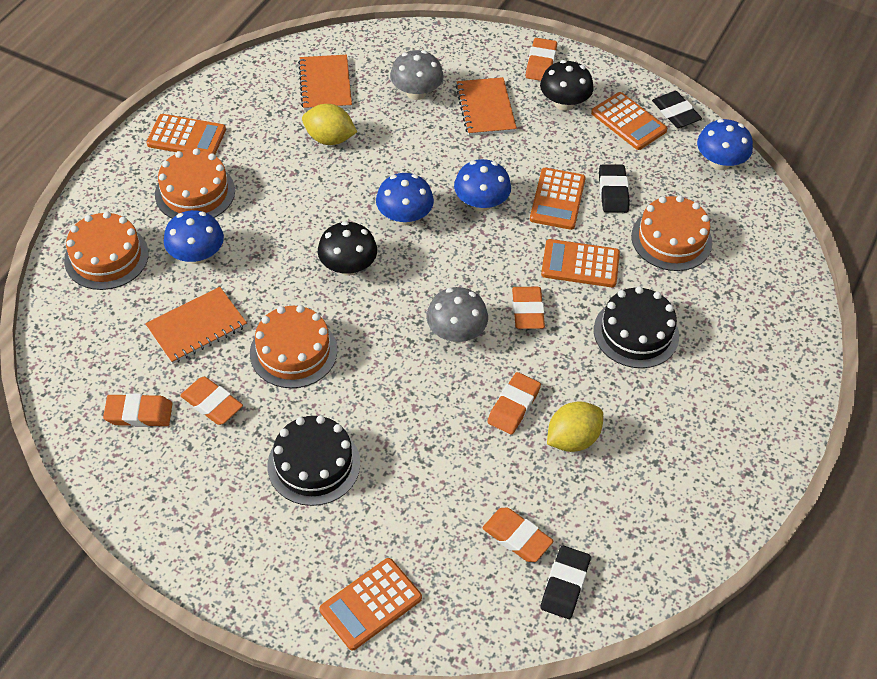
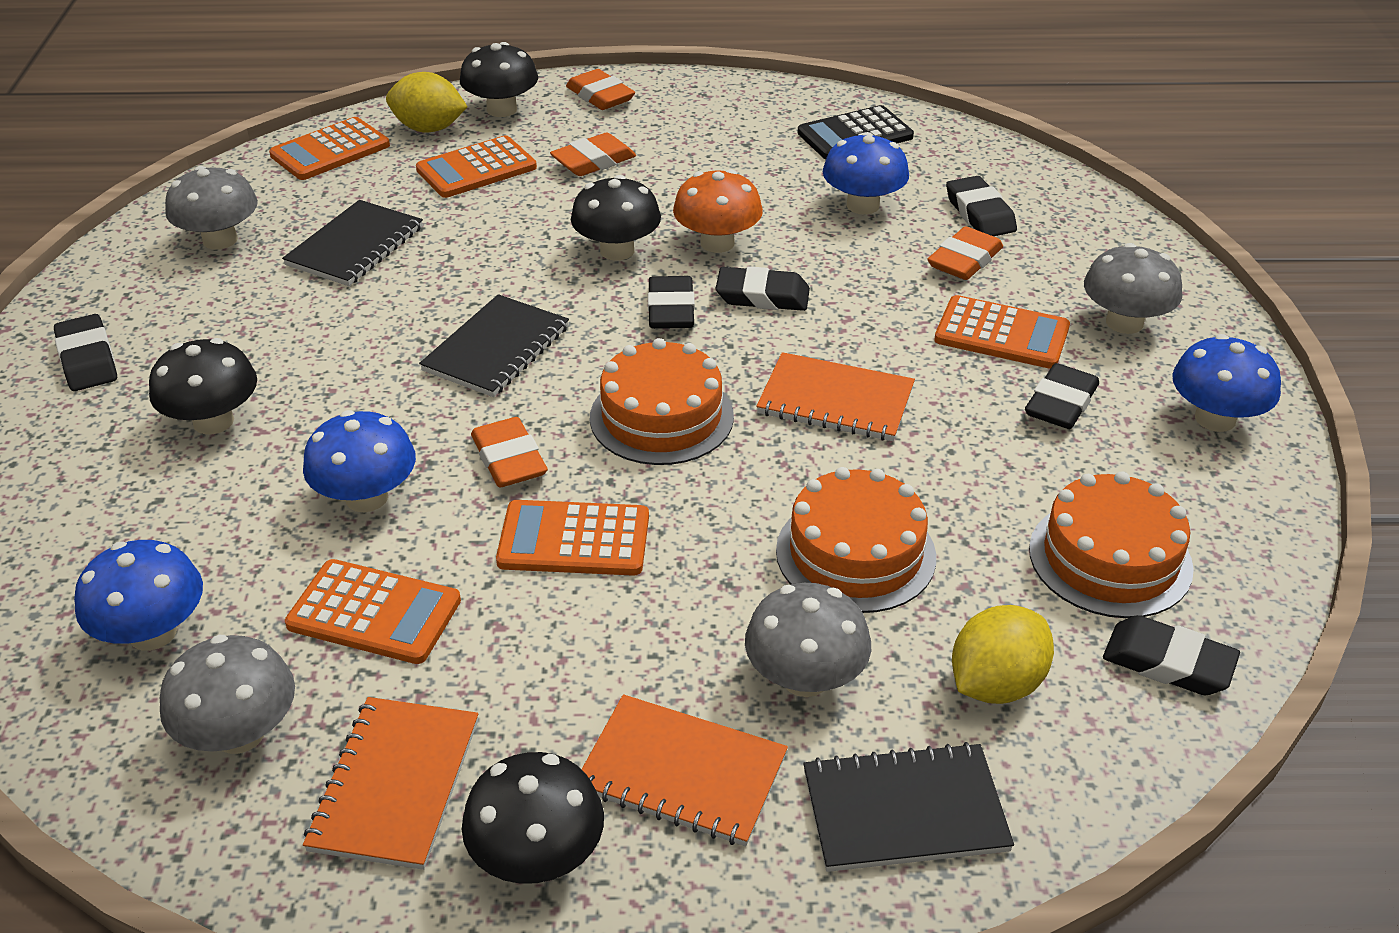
black cake: 2 -> 0
black calculator: 0 -> 1
black eraser: 3 -> 6
black mushroom: 2 -> 4
black notebook: 0 -> 3
grey mushroom: 2 -> 4
orange cake: 4 -> 3
orange eraser: 6 -> 4
orange mushroom: 0 -> 1

